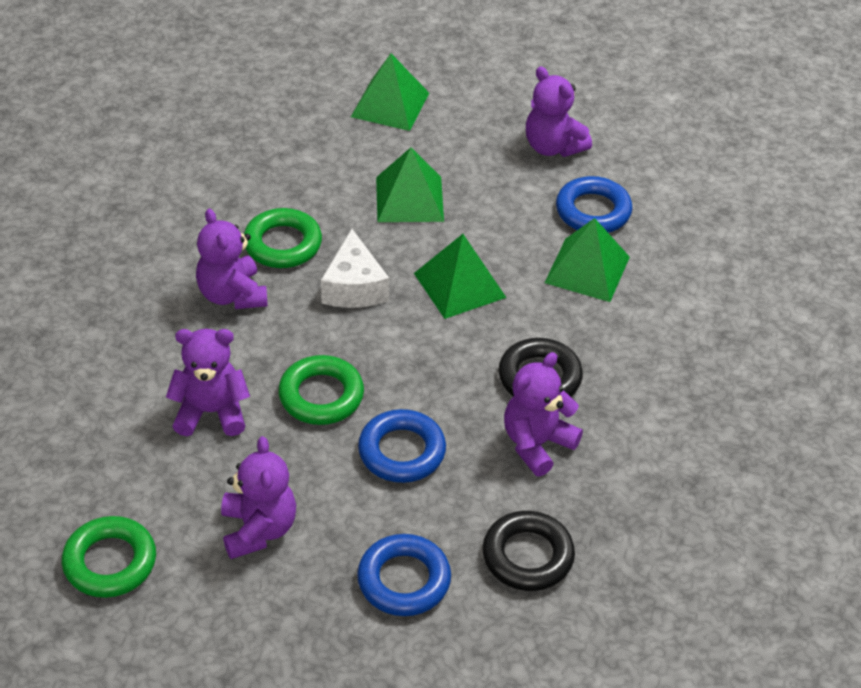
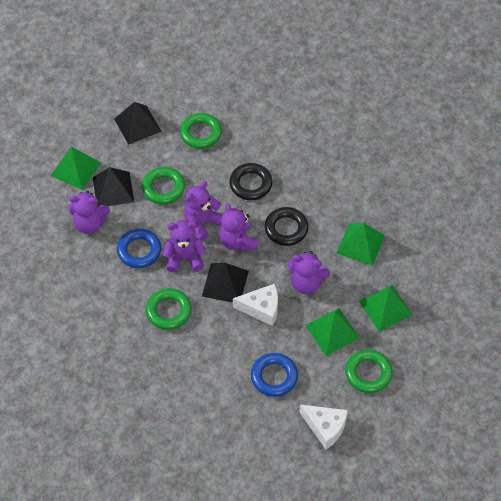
black pyramid: 0 -> 3
blue ring: 3 -> 2
green ring: 3 -> 4
white cheese: 1 -> 2

